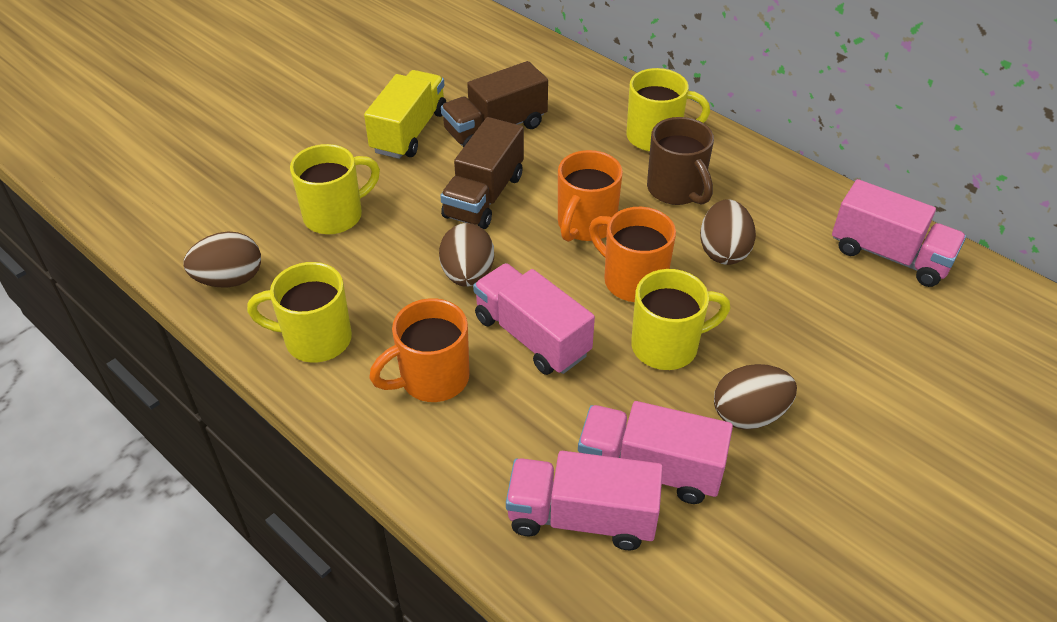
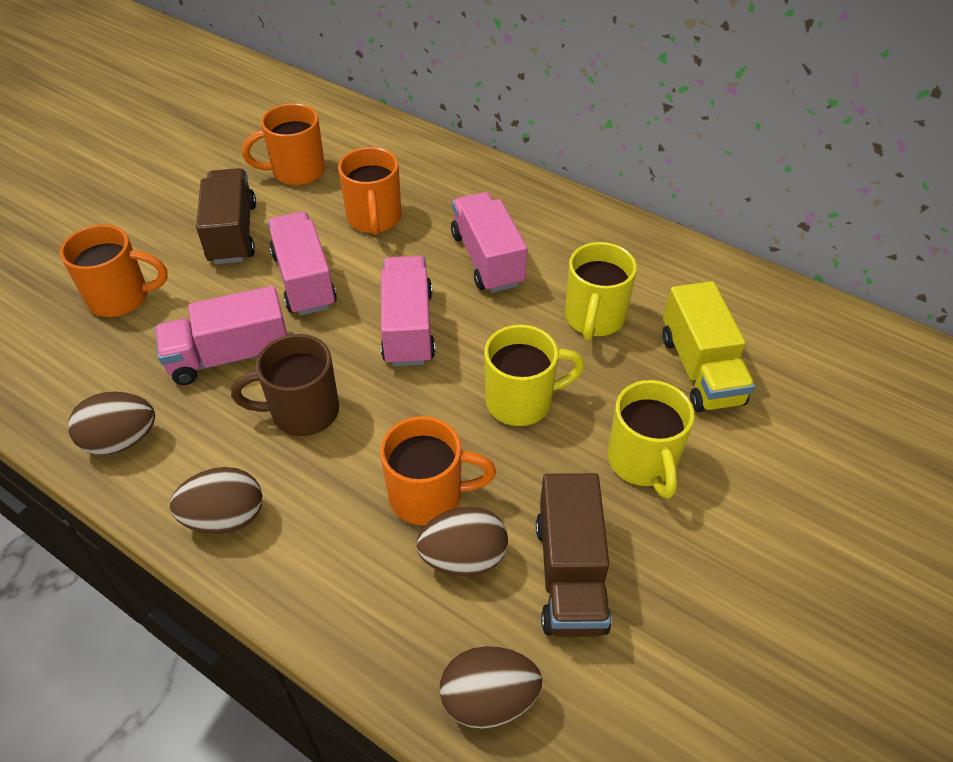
orange mug: 3 -> 4
yellow mug: 4 -> 3

